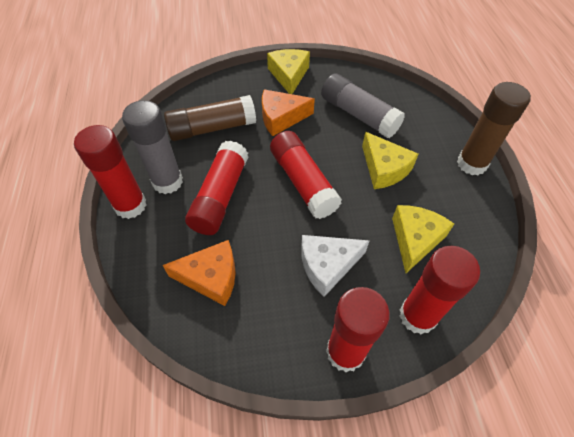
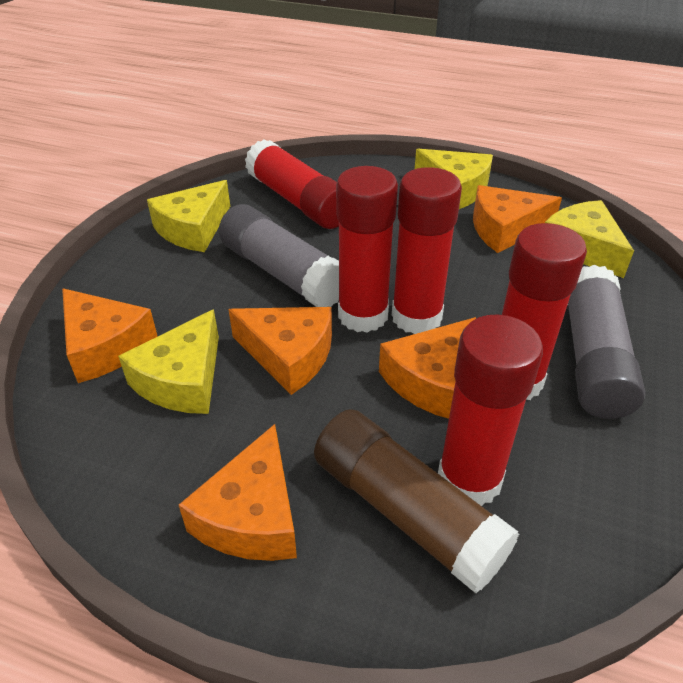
brown glue stick: 2 -> 1
orange cheese: 2 -> 5
white cheese: 1 -> 0
yellow cheese: 3 -> 4

